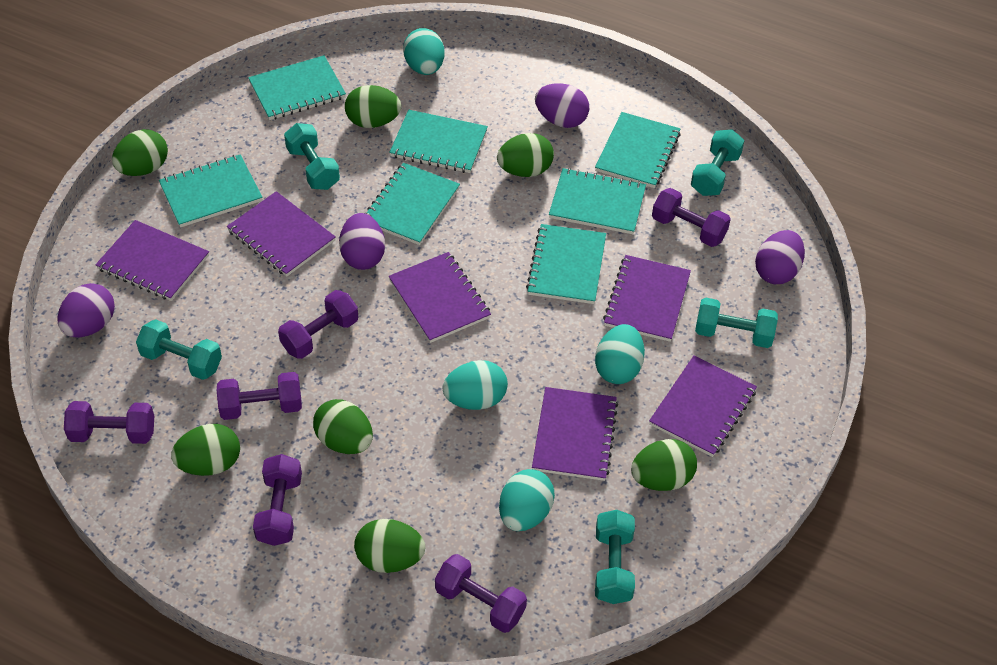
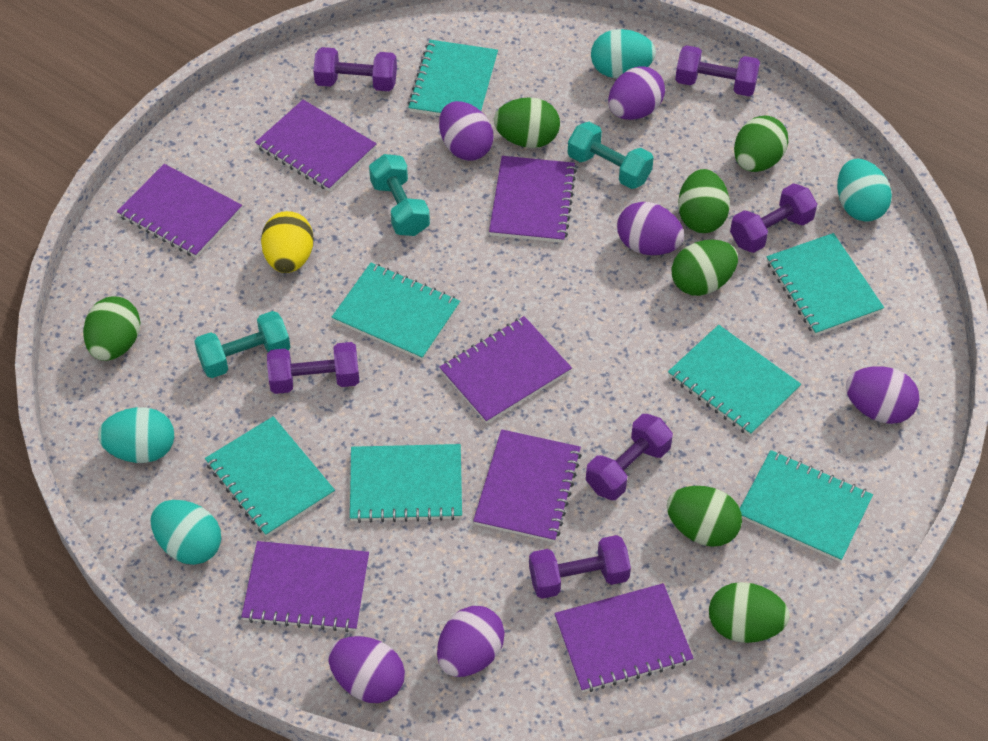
purple egg: 4 -> 6
purple notebook: 6 -> 7
turquoise dumbbell: 5 -> 3
yellow egg: 0 -> 1

